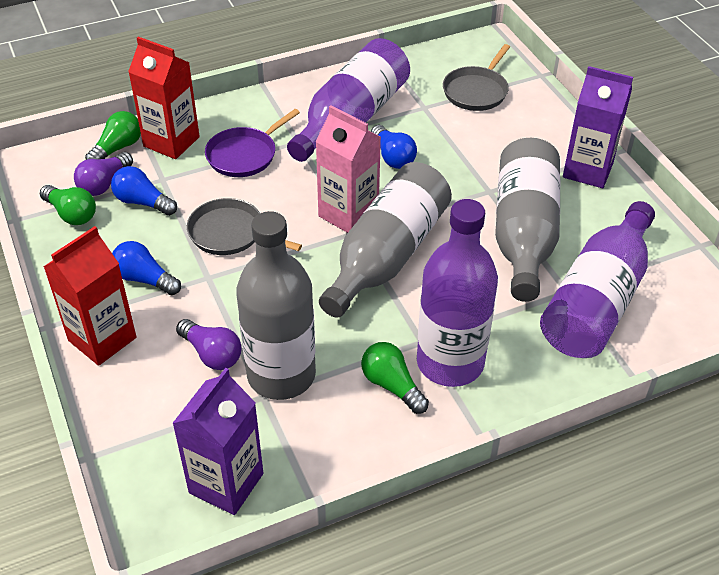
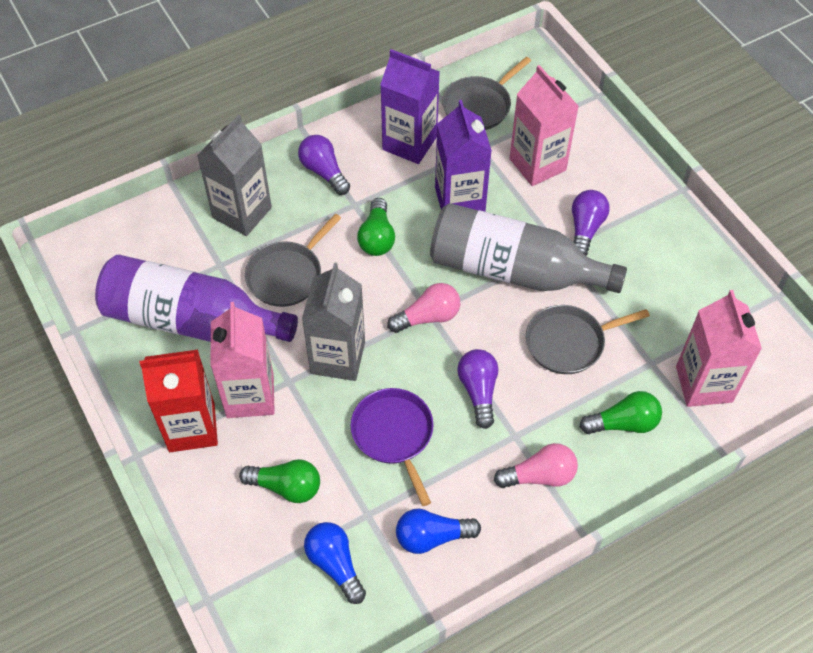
blue light bulb: 3 -> 2
grey bottle: 3 -> 1
grey carton: 0 -> 2
grey pan: 2 -> 3
pink carton: 1 -> 3
pink light bulb: 0 -> 2
purple bottle: 3 -> 1
purple light bulb: 2 -> 3
red carton: 2 -> 1

